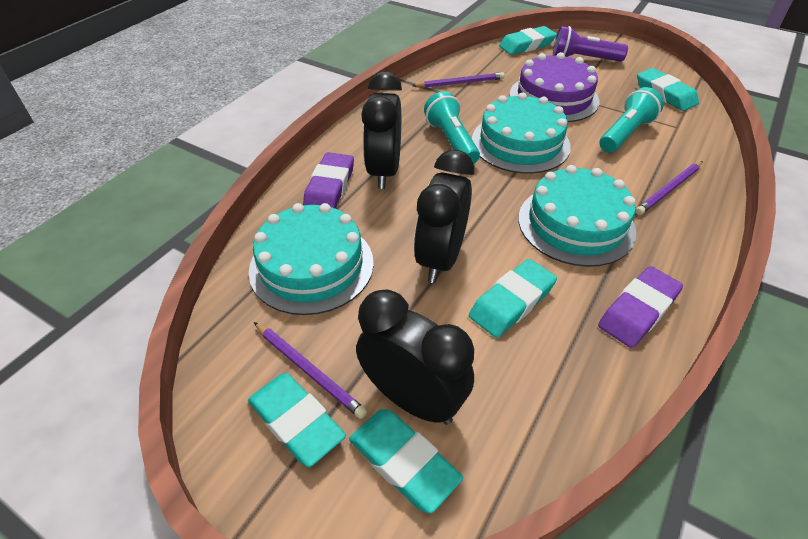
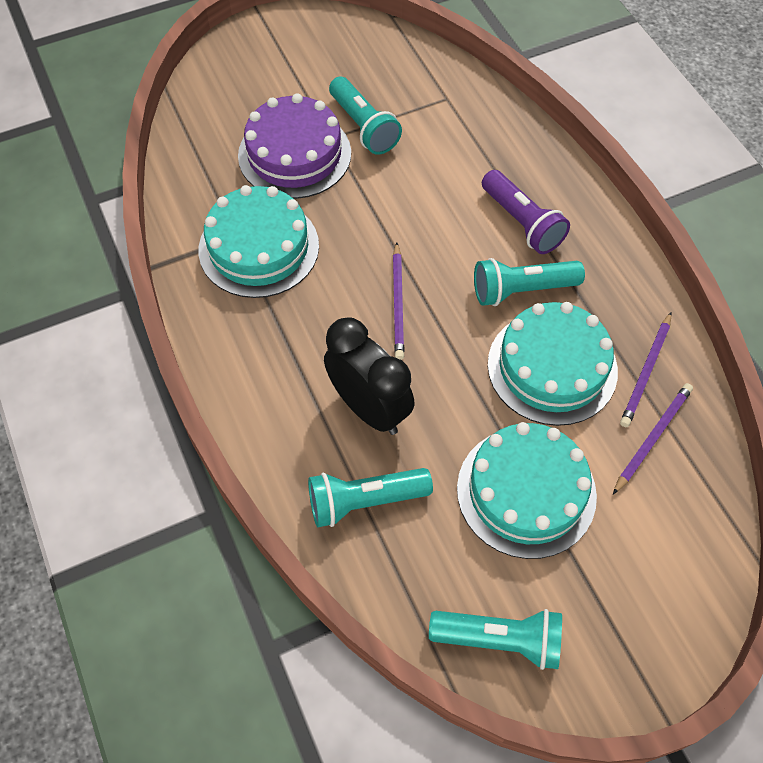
black clock: 3 -> 1
purple eraser: 2 -> 0
turquoise eraser: 5 -> 0
turquoise flashlight: 2 -> 4

